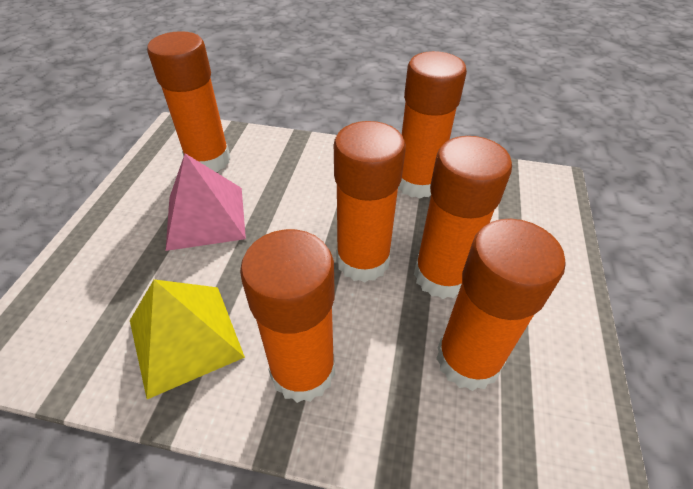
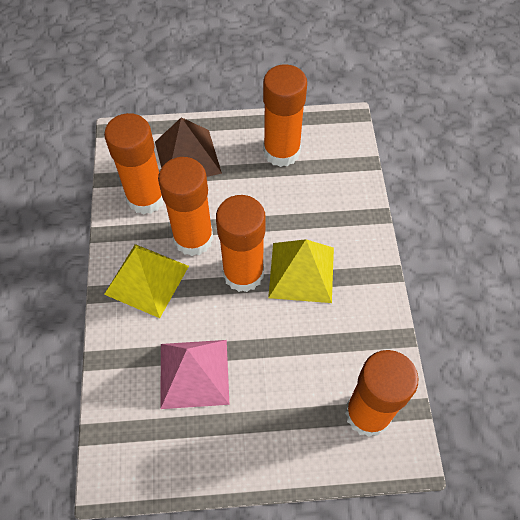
brown pyramid: 0 -> 1
orange glue stick: 6 -> 5
yellow pyramid: 1 -> 2

